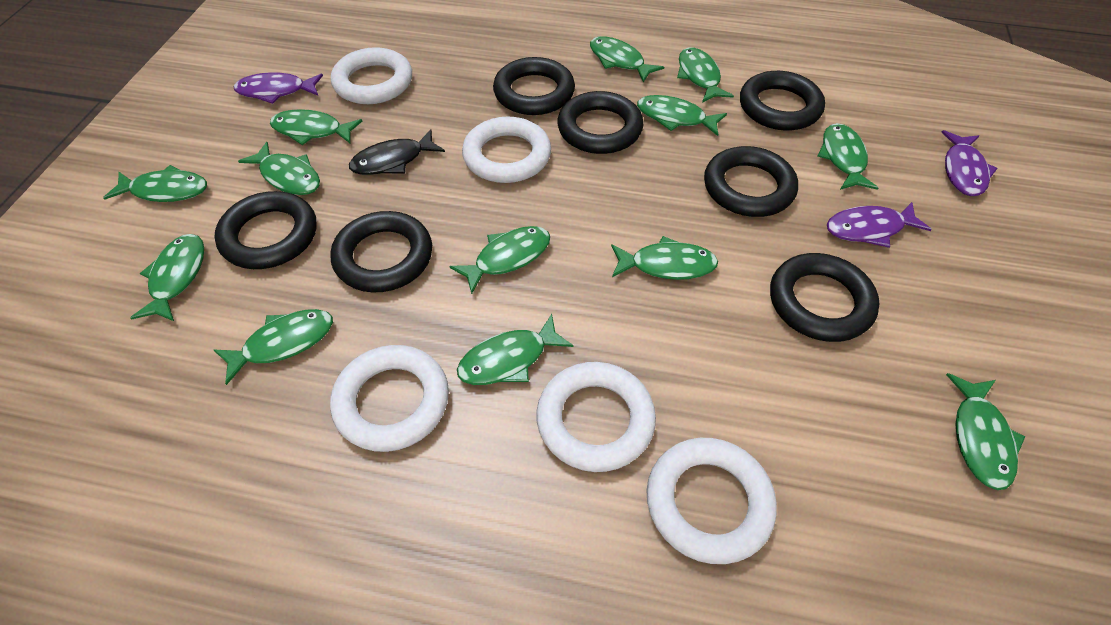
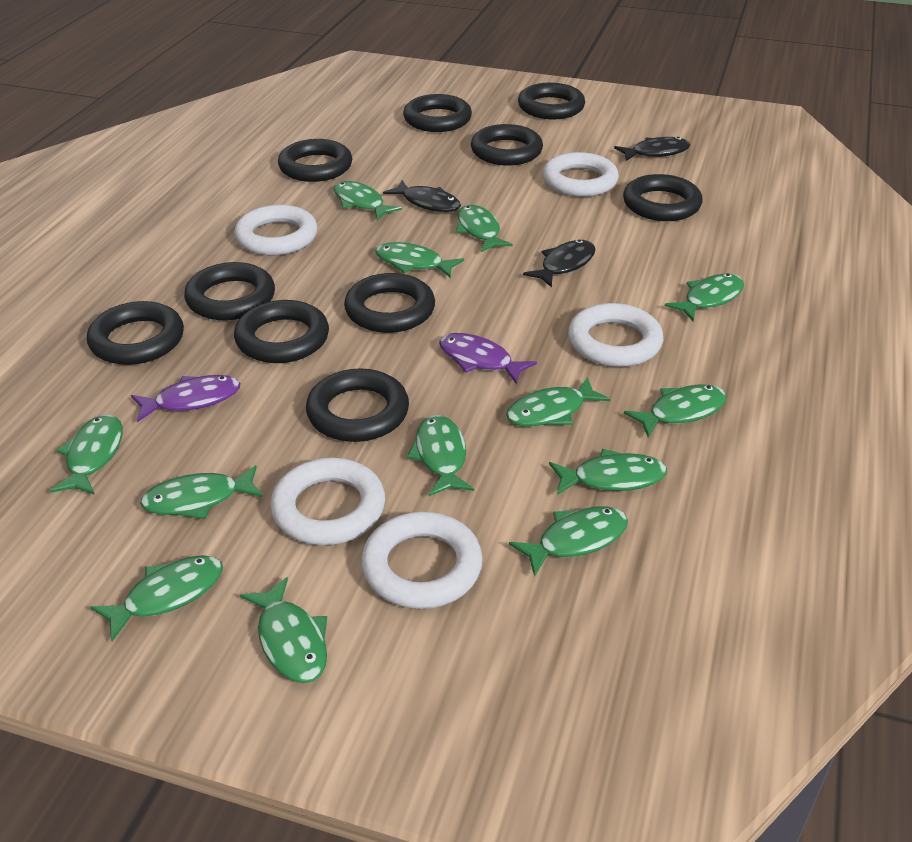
black fish: 1 -> 3
black ring: 7 -> 10
purple fish: 3 -> 2

